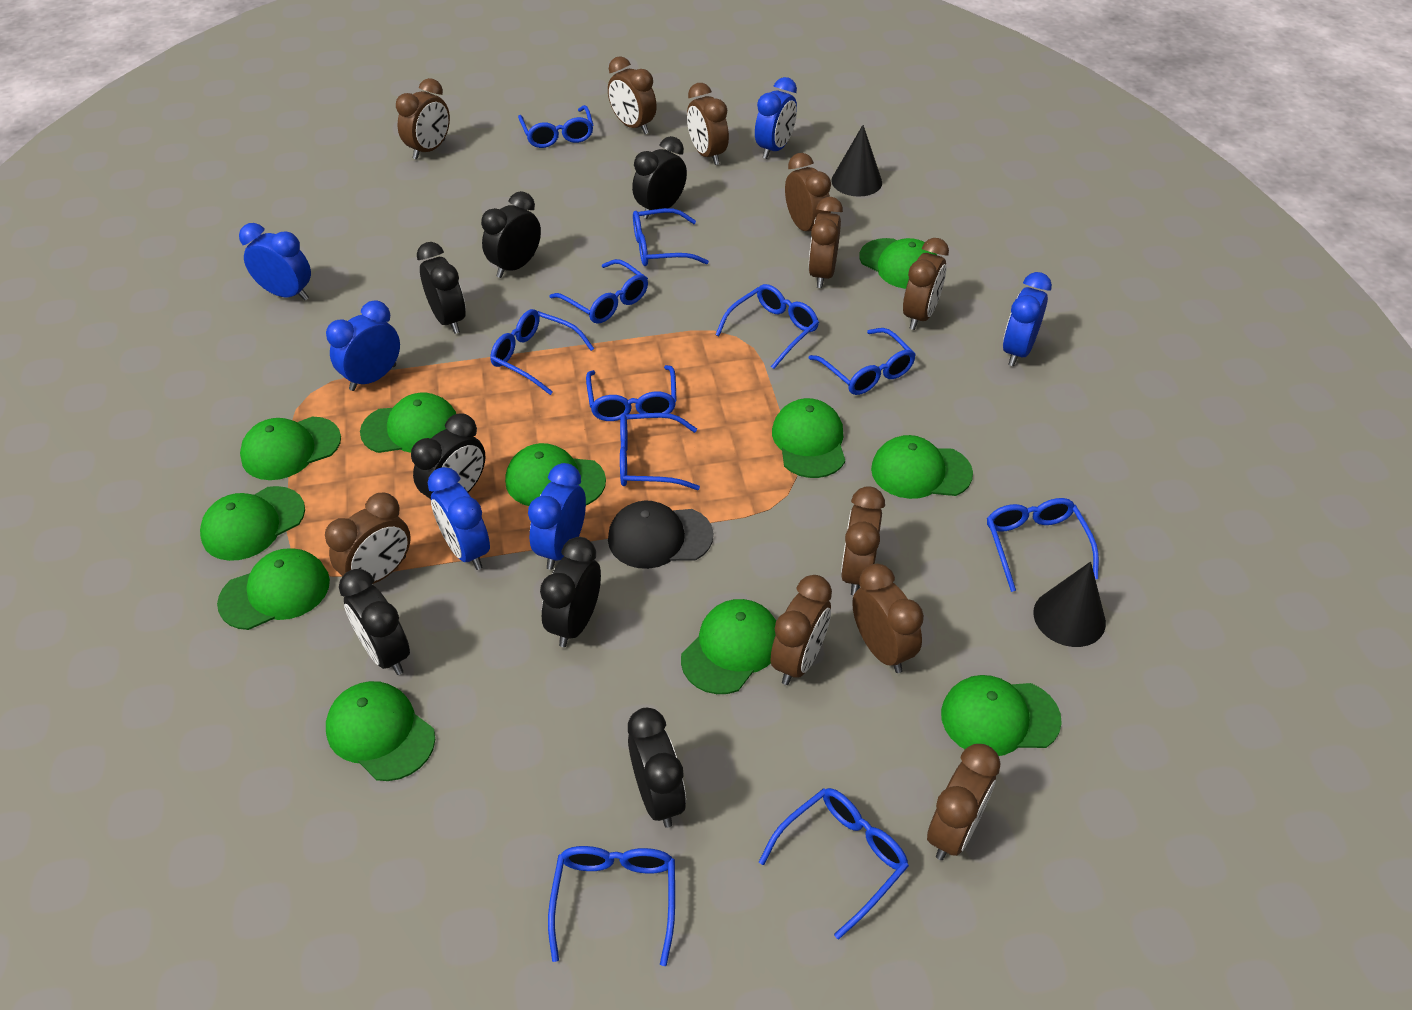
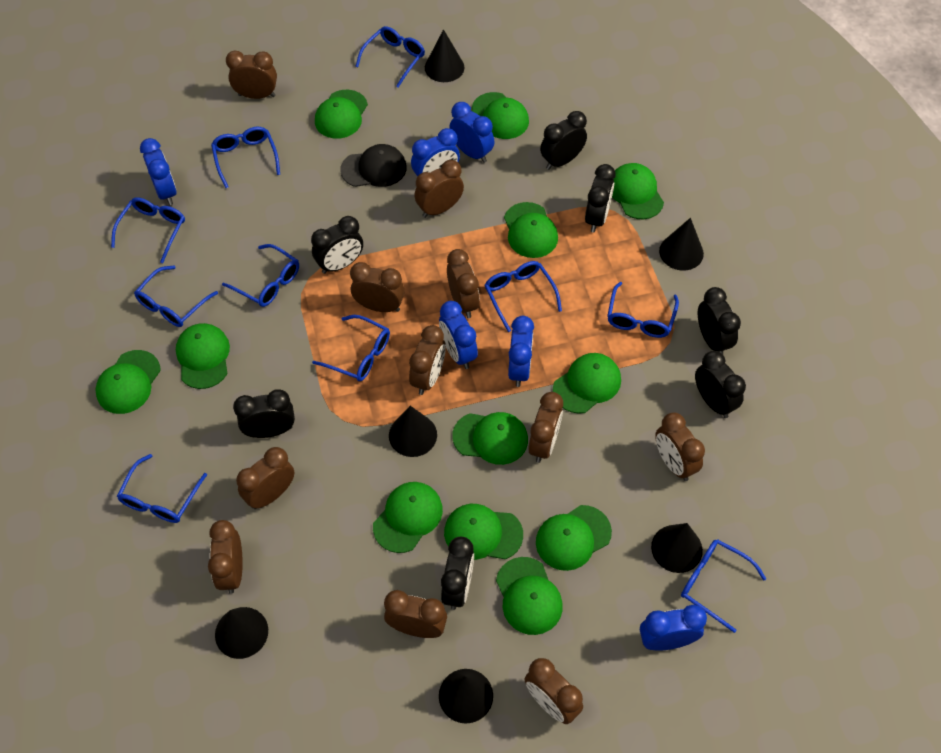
black cone: 2 -> 6
blue glasses: 11 -> 10
green cap: 11 -> 12

